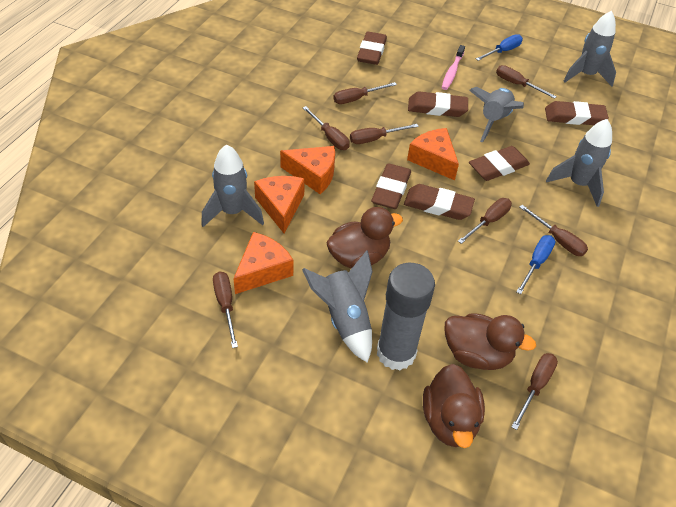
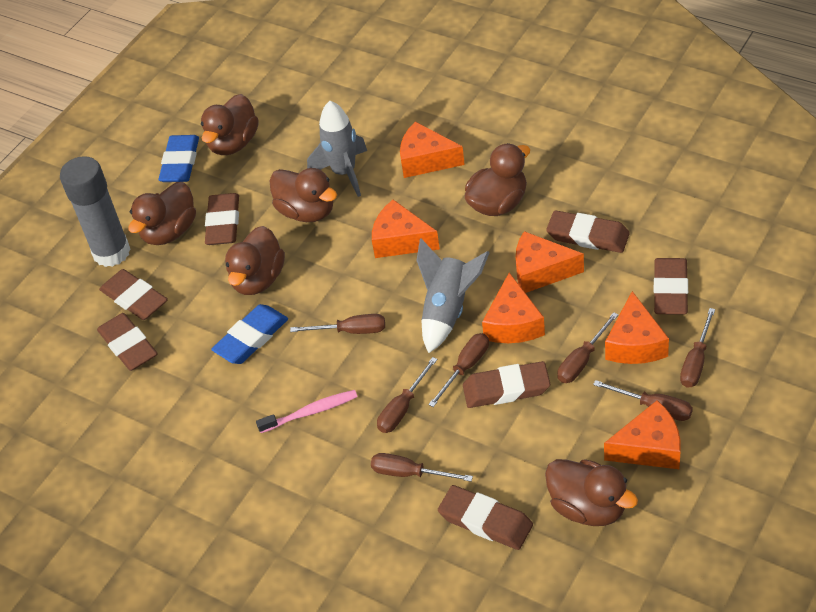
blue eraser: 0 -> 2
blue screwdriver: 2 -> 0
brown duck: 3 -> 6
brown eraser: 6 -> 7
brown screwdriver: 8 -> 7
grey rocket: 5 -> 2
orange cheese: 4 -> 6

